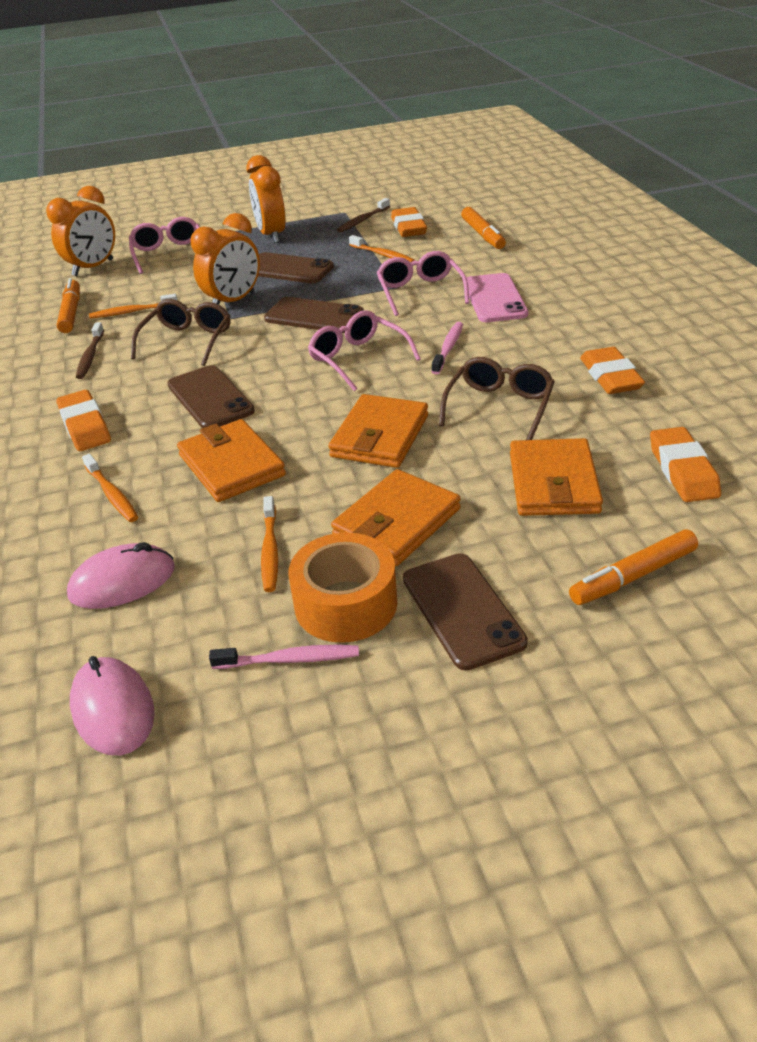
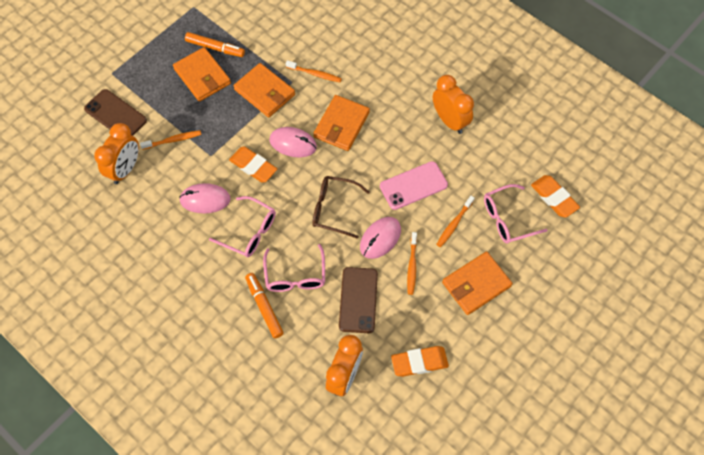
brown glasses: 2 -> 1
brown phone: 4 -> 2
brown toothbrush: 2 -> 0
orange eraser: 4 -> 3
orange marker: 3 -> 2
orange tape: 1 -> 0
pink mouse: 2 -> 3
pink toothbrush: 2 -> 0

